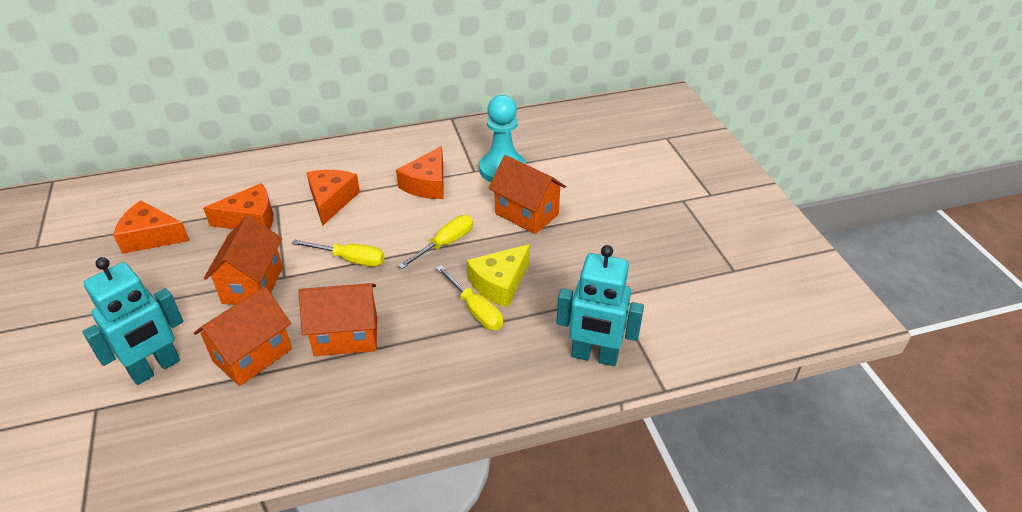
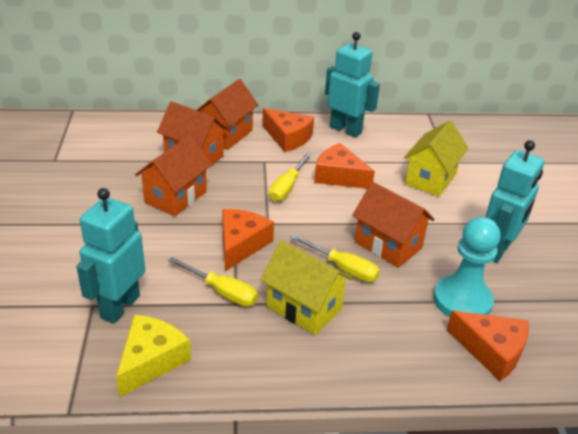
turquoise robot: 2 -> 3
yellow house: 0 -> 2

